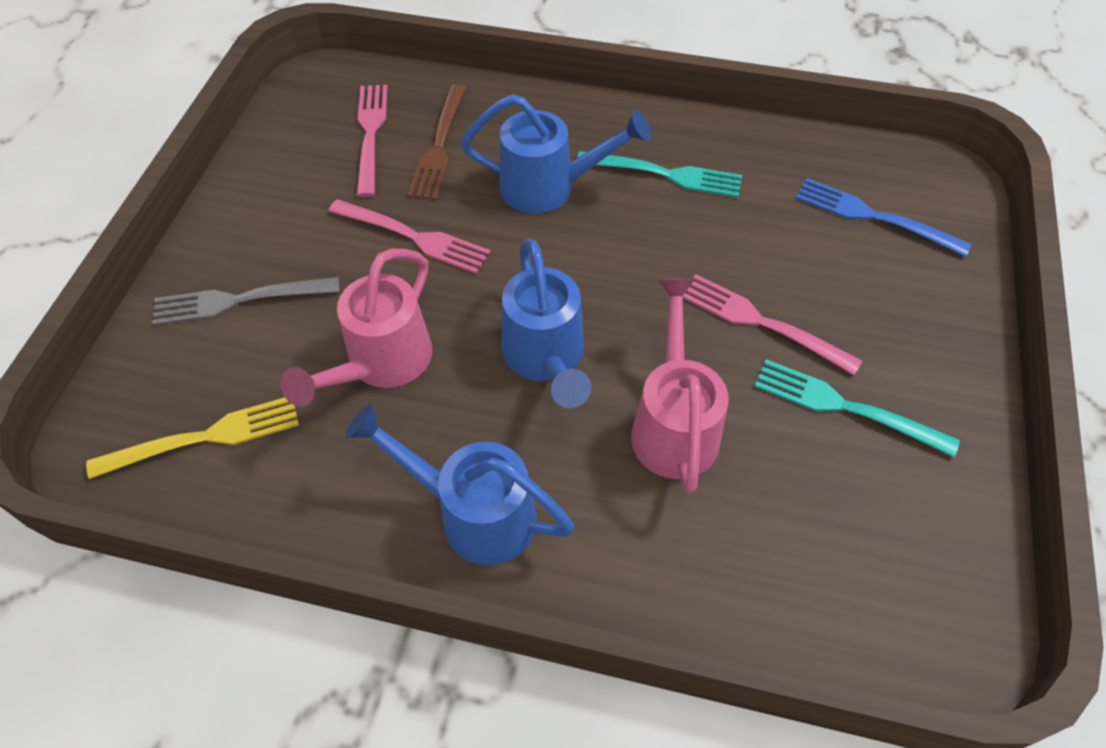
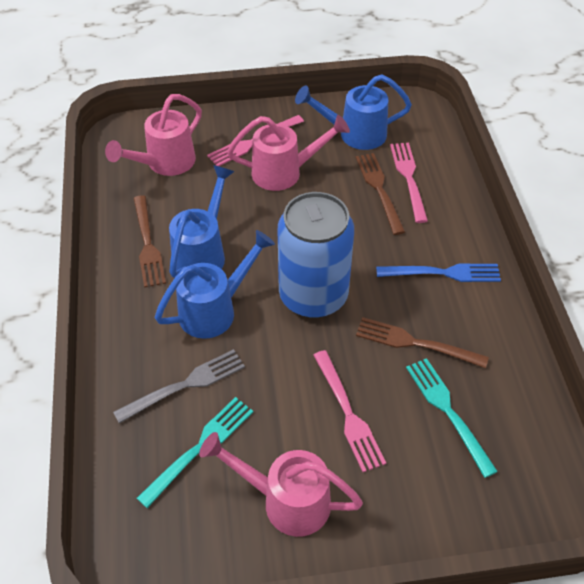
blue can: 0 -> 1
brown fork: 1 -> 3
pink watering can: 2 -> 3
yellow fork: 1 -> 0

